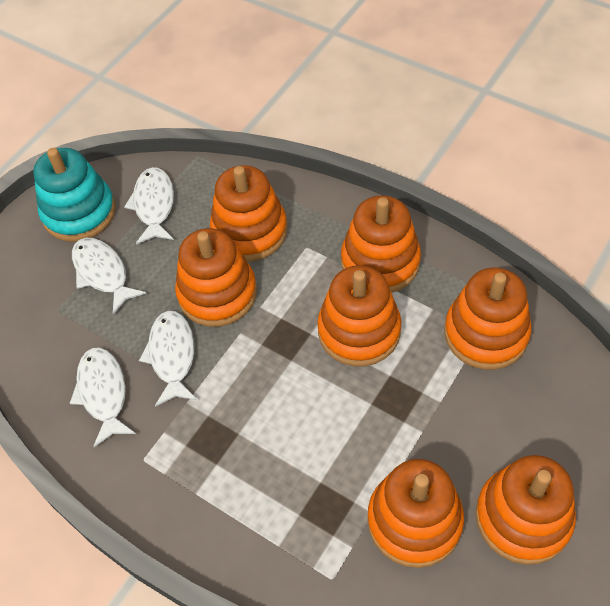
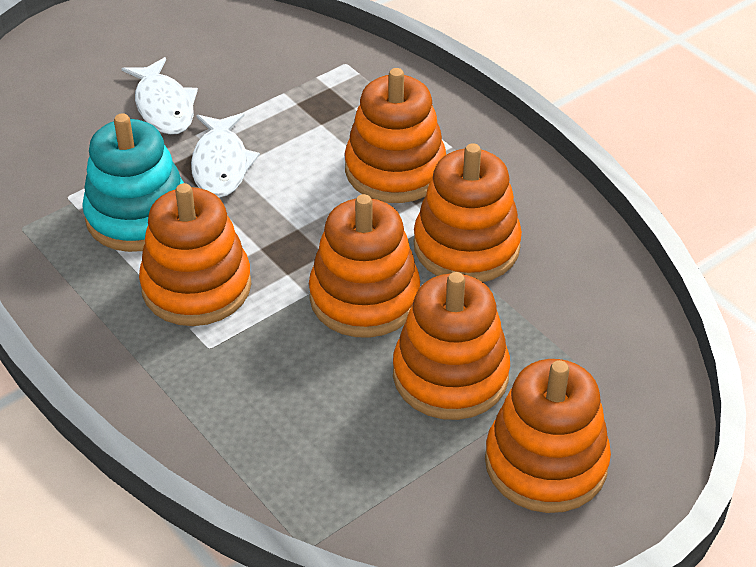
orange stacking toy: 7 -> 6
white fish: 4 -> 2

